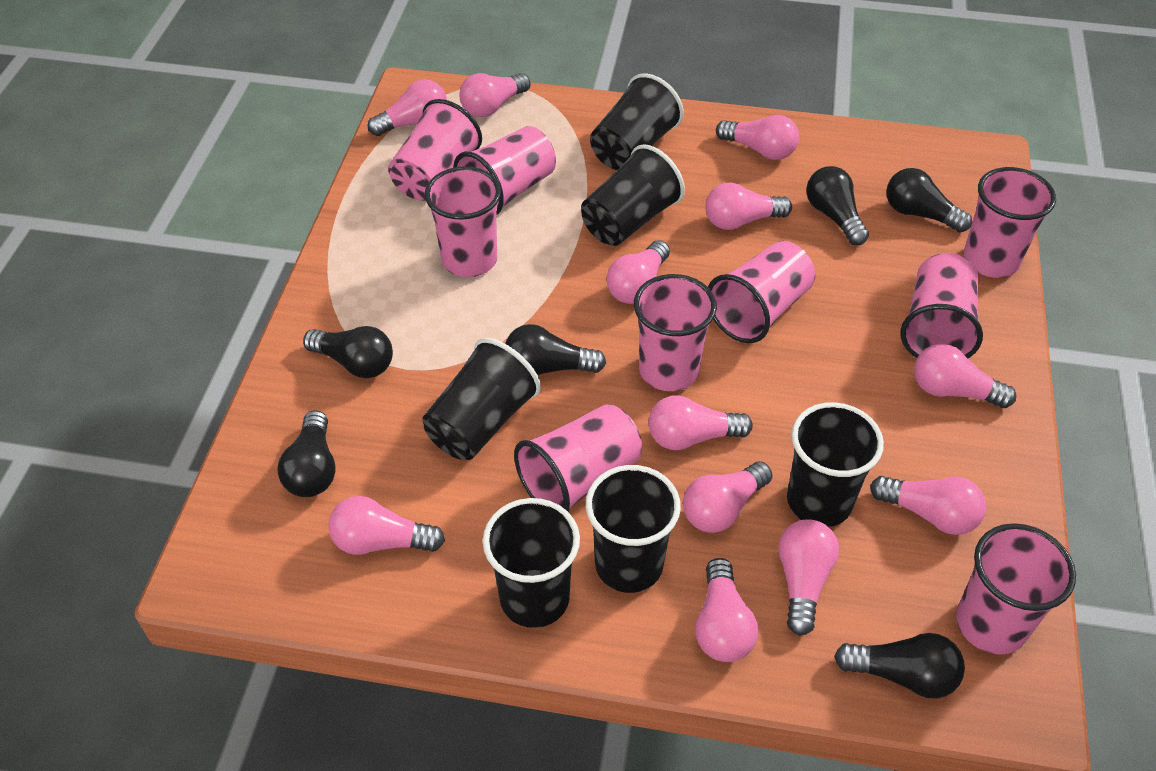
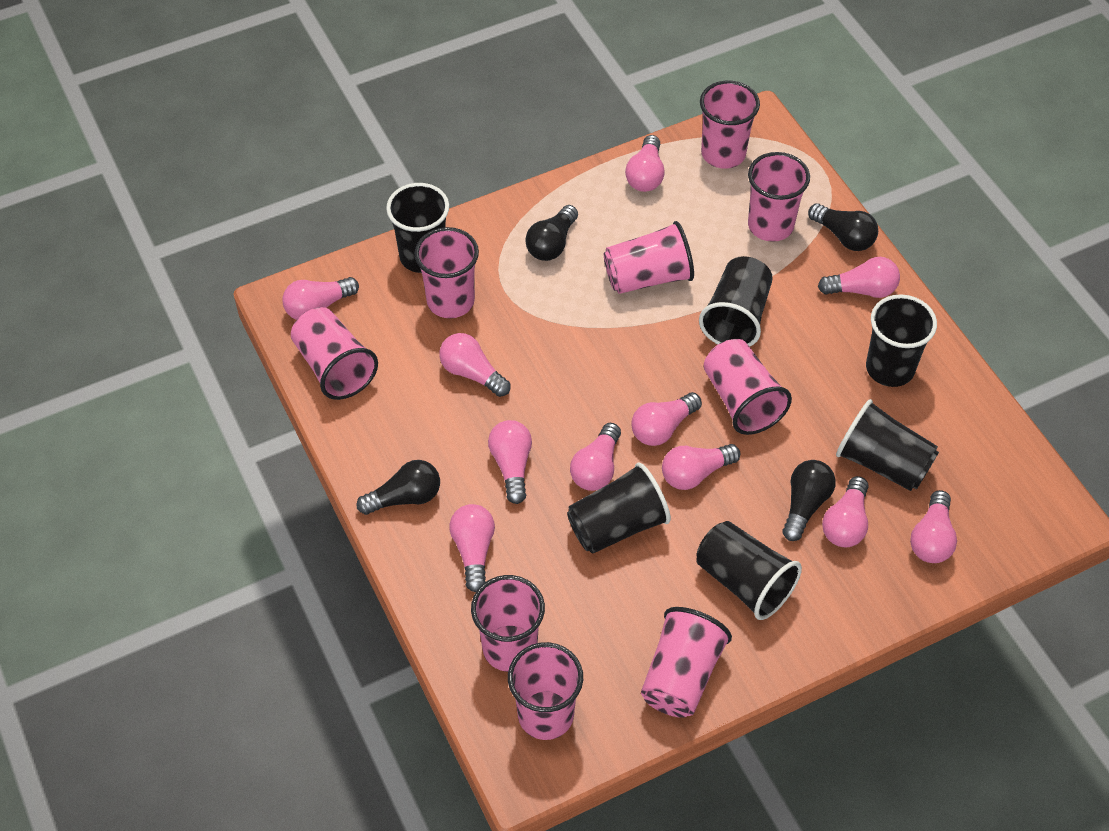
black light bulb: 6 -> 4
pink light bulb: 12 -> 11

